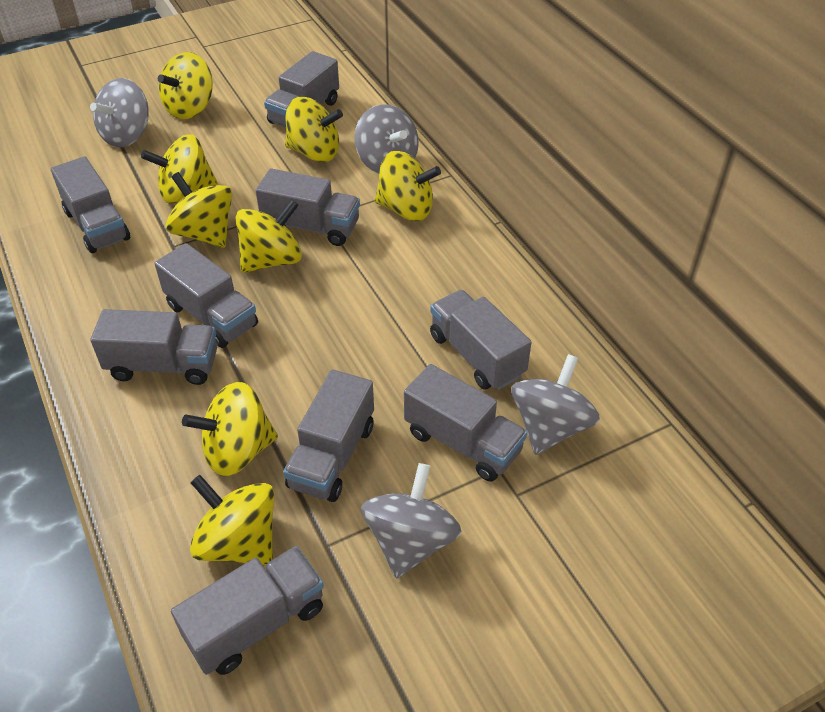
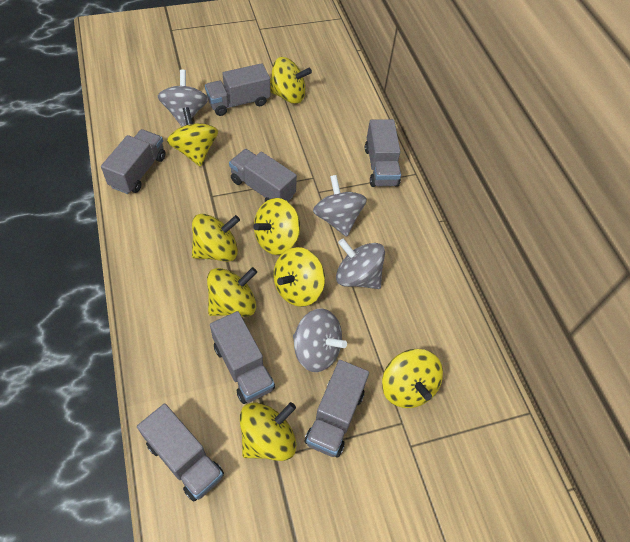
grey truck: 9 -> 7

